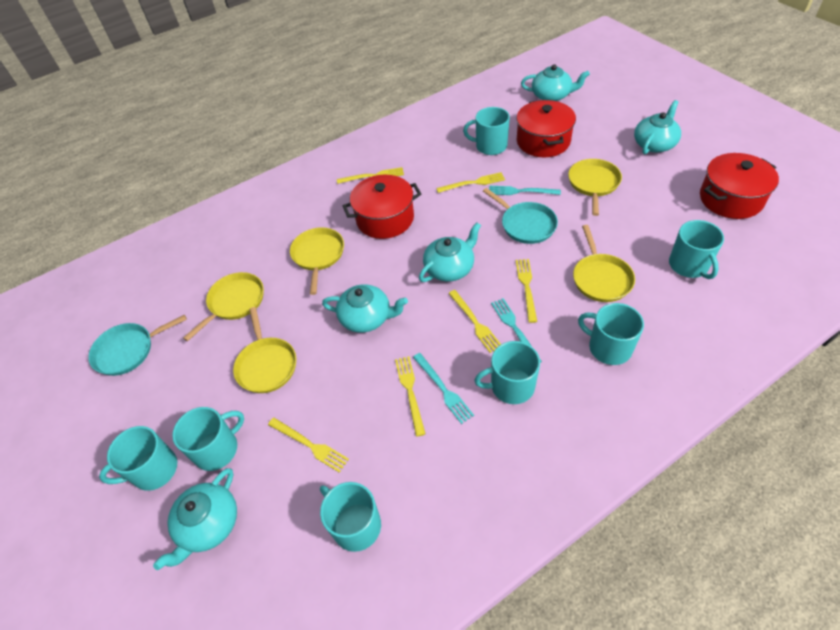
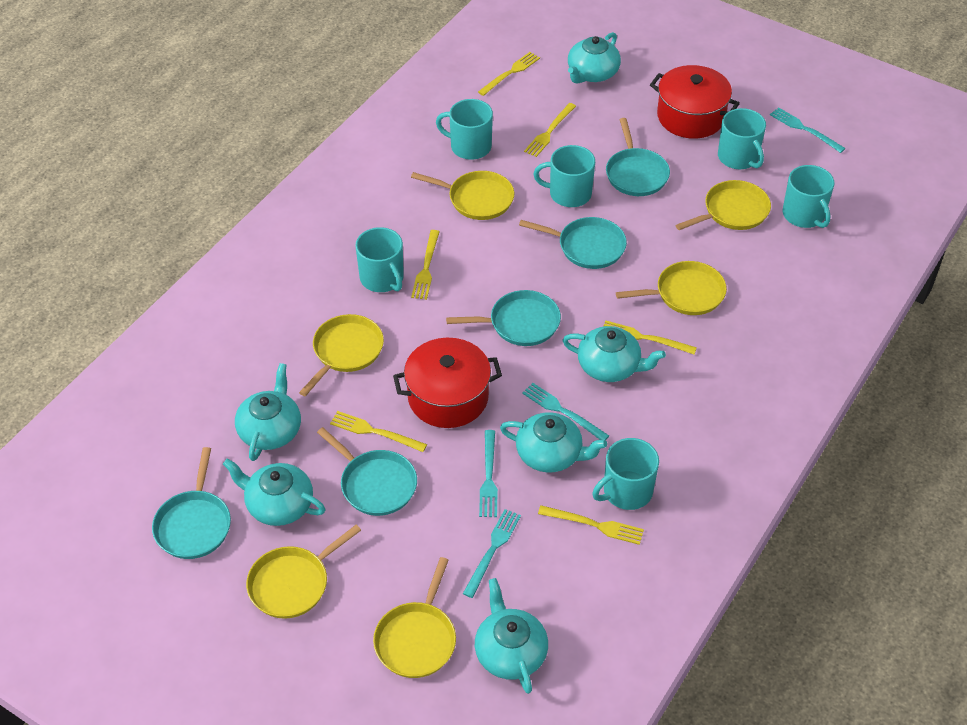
red pot: 3 -> 2
turquoise fork: 3 -> 4
turquoise mug: 7 -> 6
turquoise pan: 2 -> 5
turquoise teapot: 5 -> 6
yellow pan: 5 -> 6

